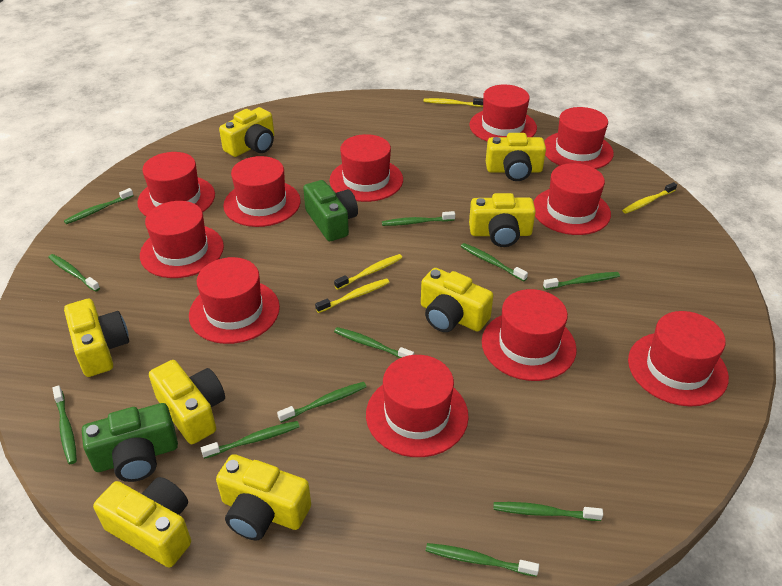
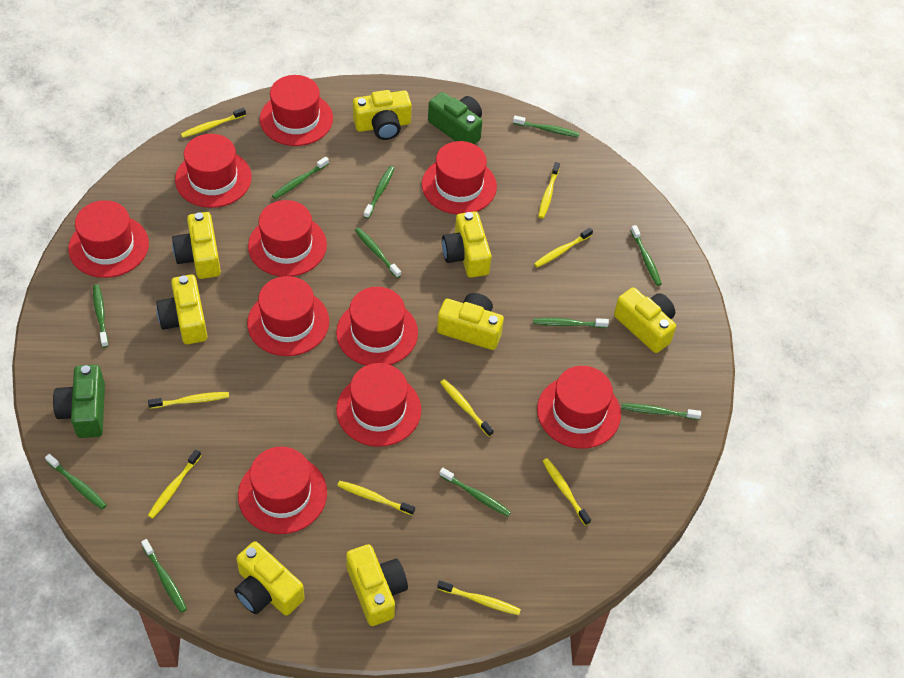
red hat: 11 -> 10
yellow toothbrush: 4 -> 9

